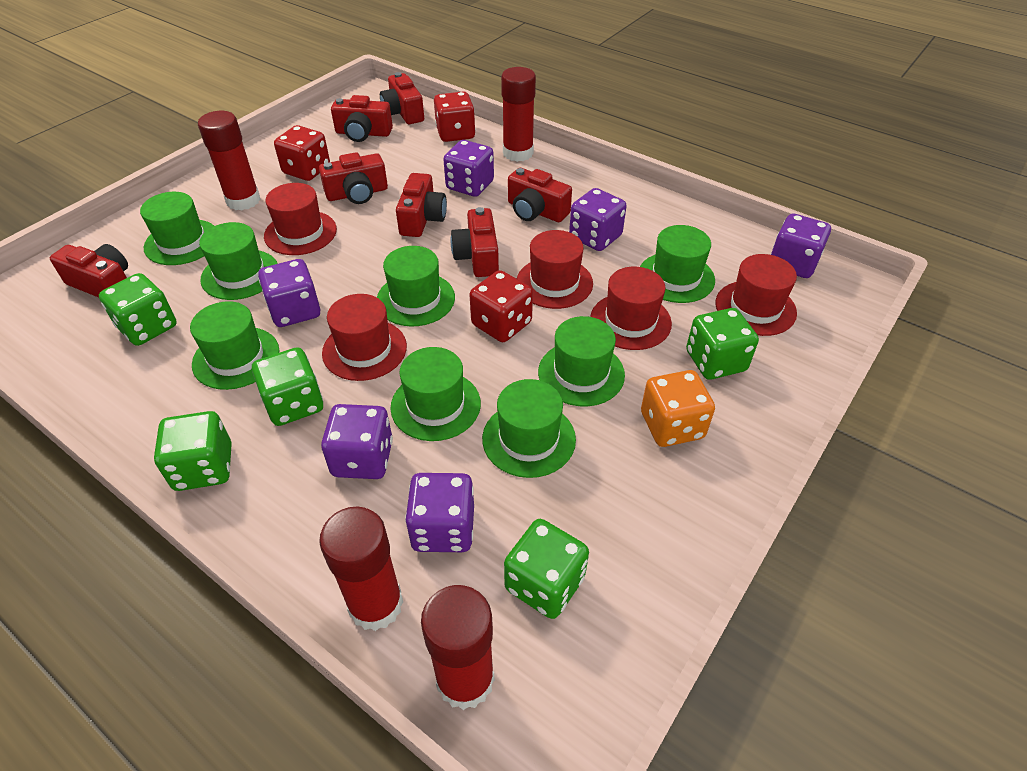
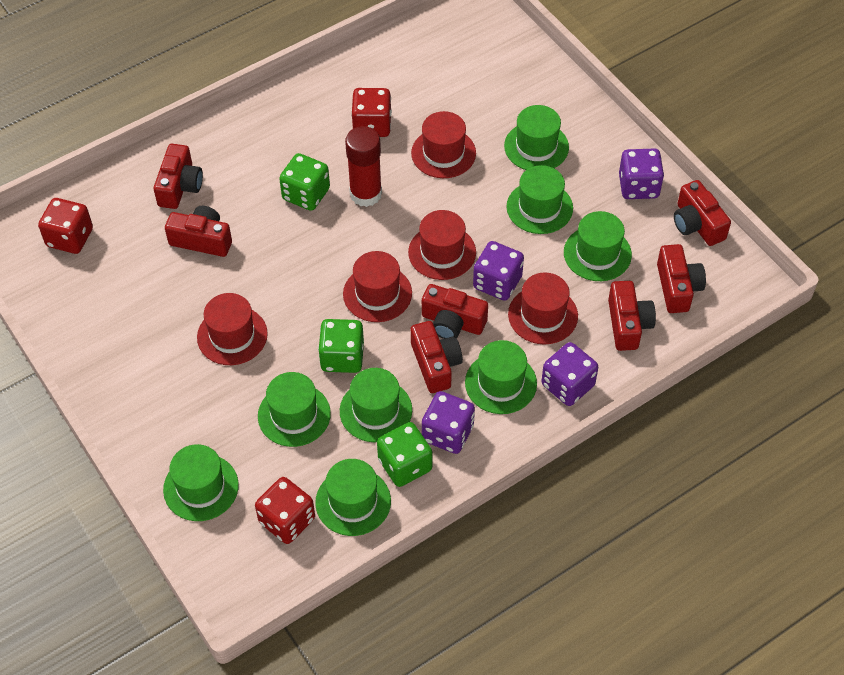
green dice: 5 -> 3
orange dice: 1 -> 0
purple dice: 6 -> 4
red glue stick: 4 -> 1

